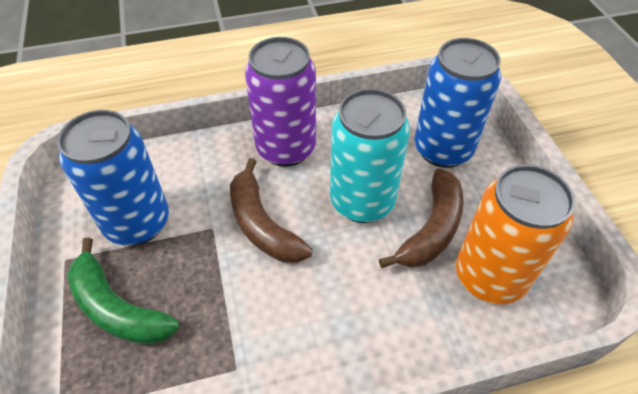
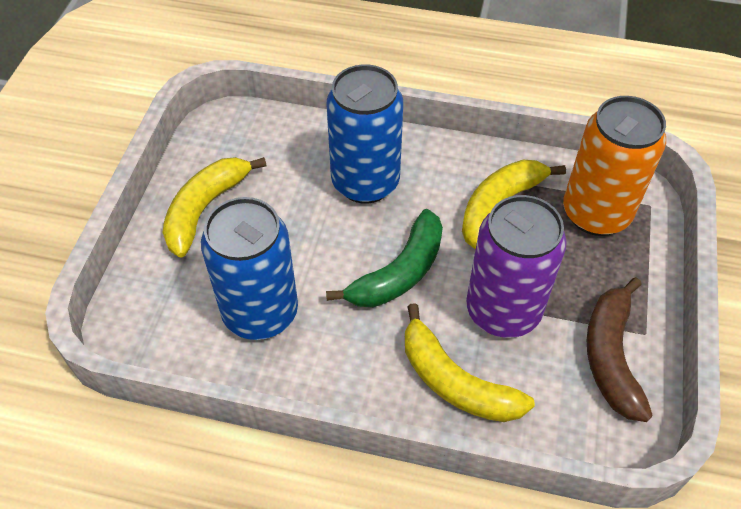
brown banana: 2 -> 1
turquoise can: 1 -> 0
yellow banana: 0 -> 3

